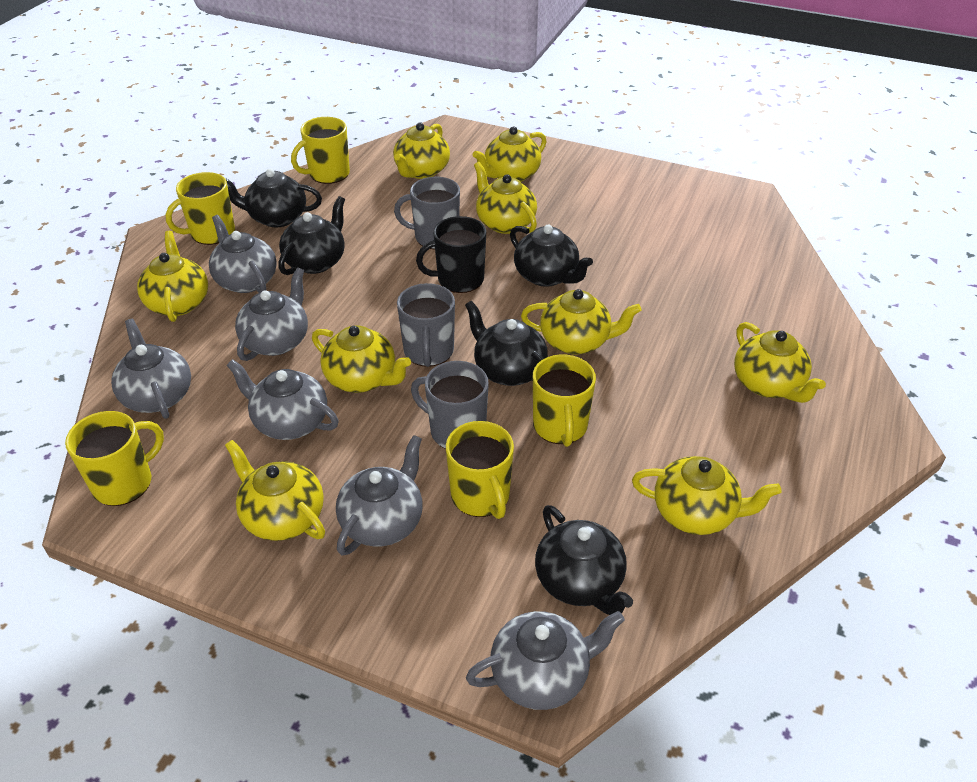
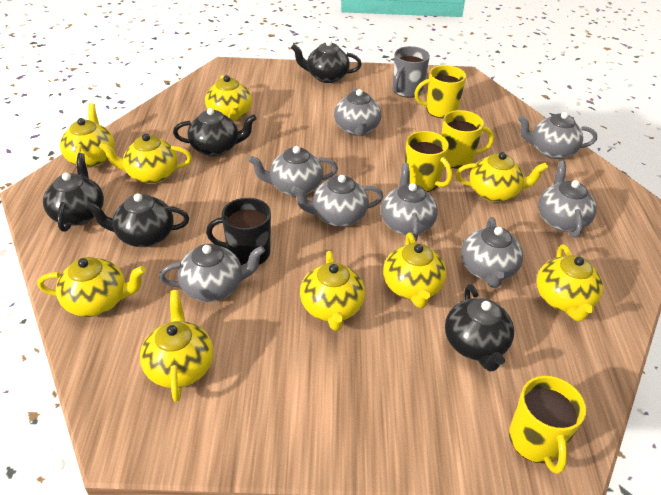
grey mug: 3 -> 1
grey teapot: 6 -> 8
yellow mug: 5 -> 4

